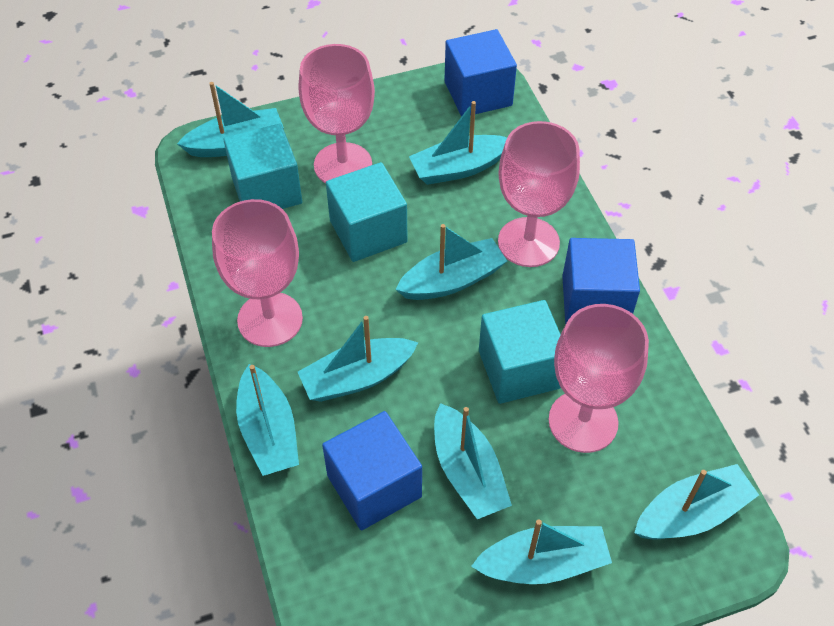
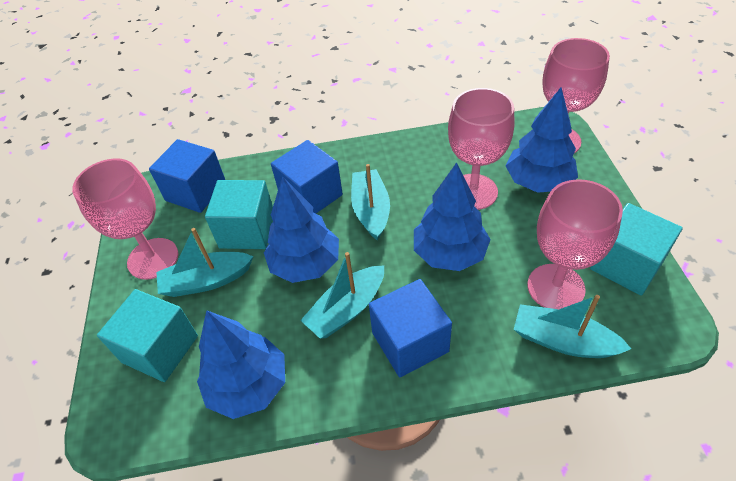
blue tree: 0 -> 4
turquoise boat: 8 -> 4

